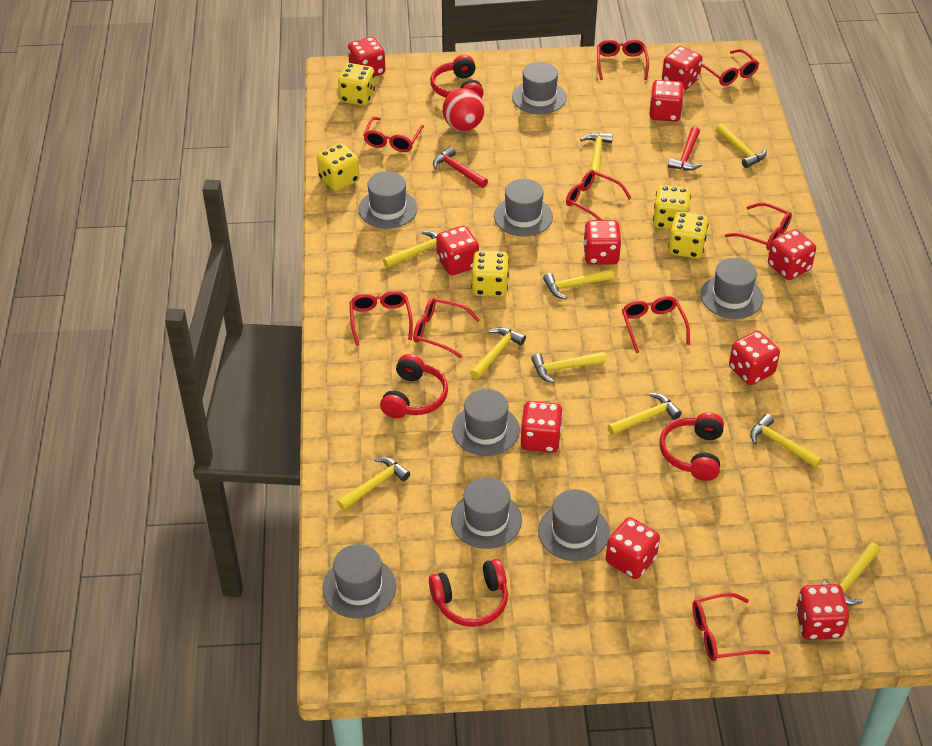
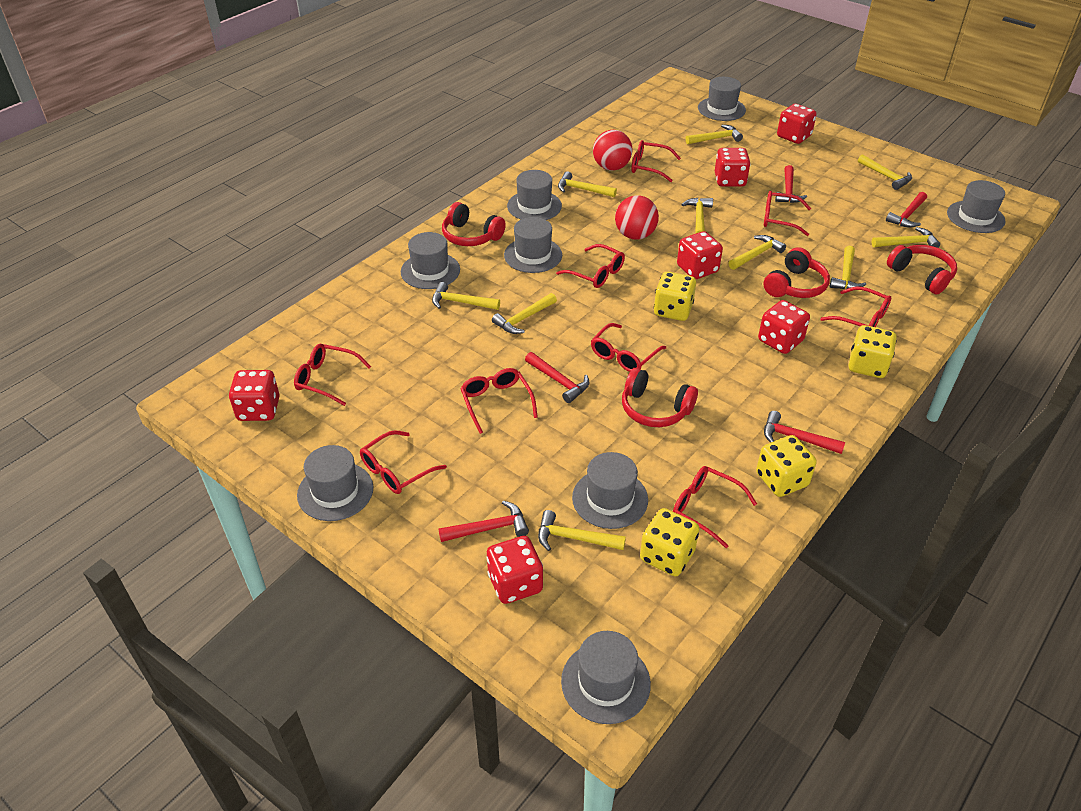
red ball: 1 -> 2
red dice: 10 -> 6
red hammer: 2 -> 5
yellow dice: 5 -> 4

